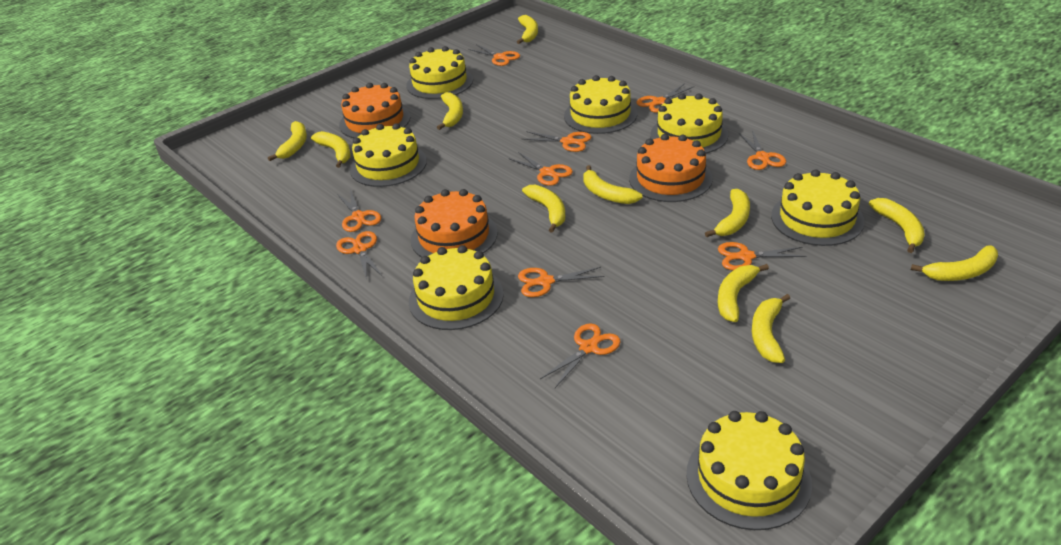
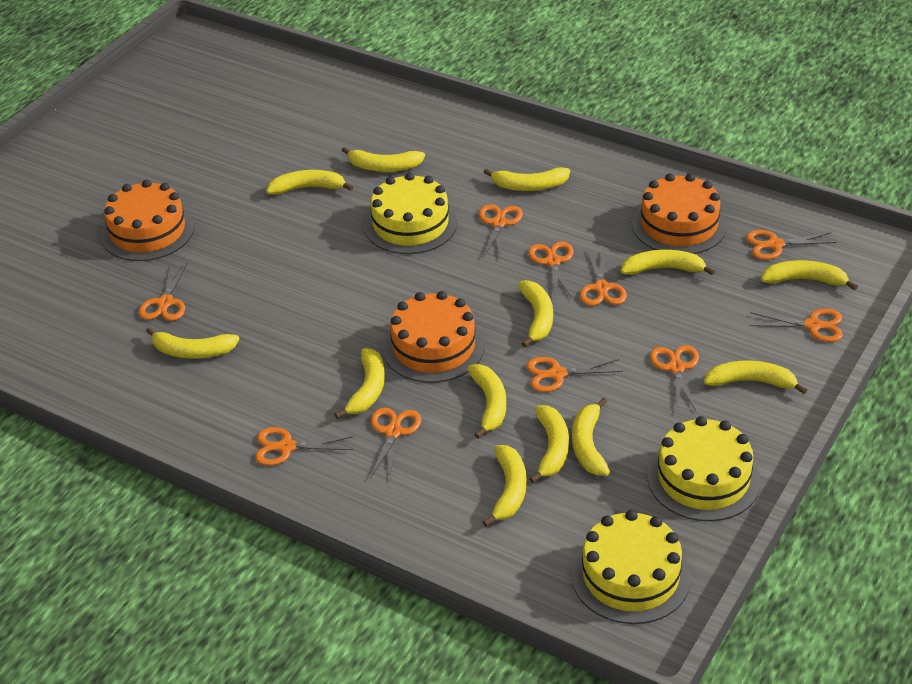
yellow banana: 11 -> 13
yellow cake: 7 -> 3

